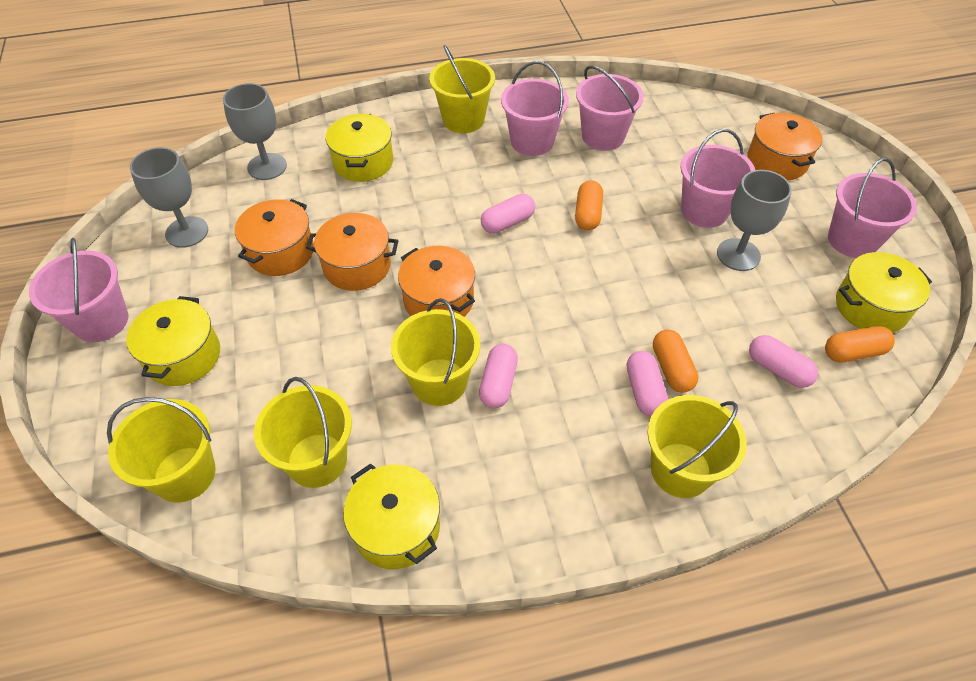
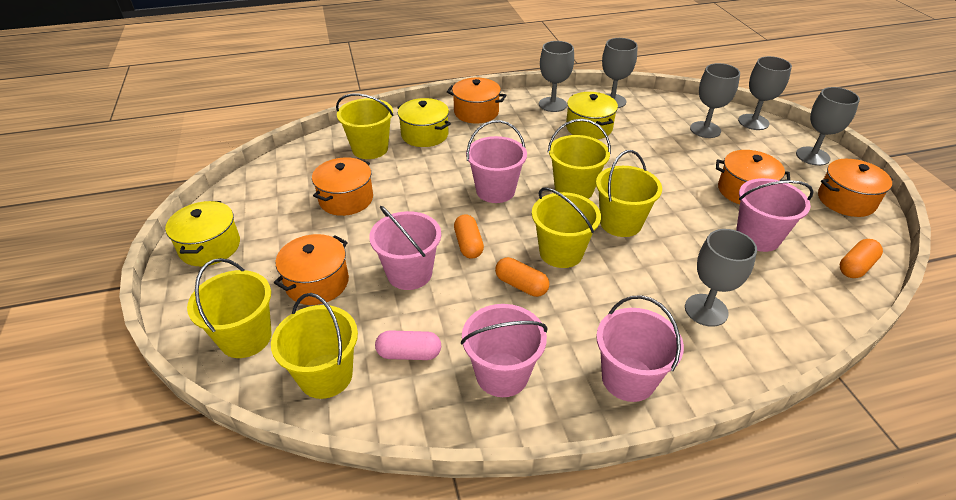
grey goblet: 3 -> 6
orange pot: 4 -> 5
pink capsule: 4 -> 1
yellow bucket: 5 -> 6
yellow pot: 4 -> 3

